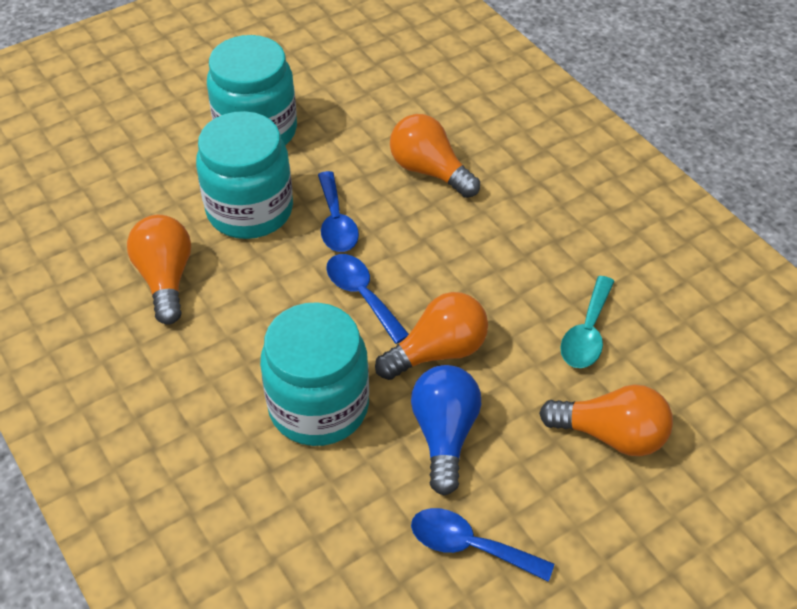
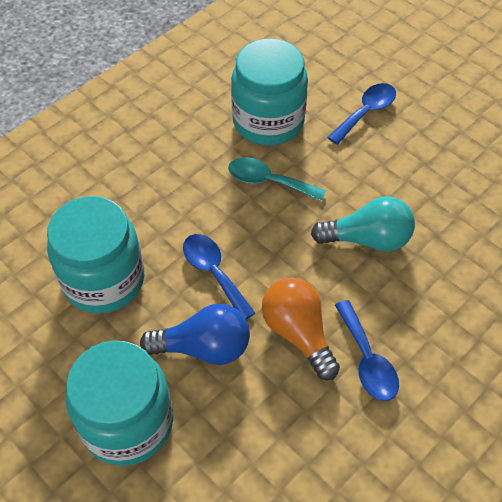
orange light bulb: 4 -> 1
turquoise light bulb: 0 -> 1

